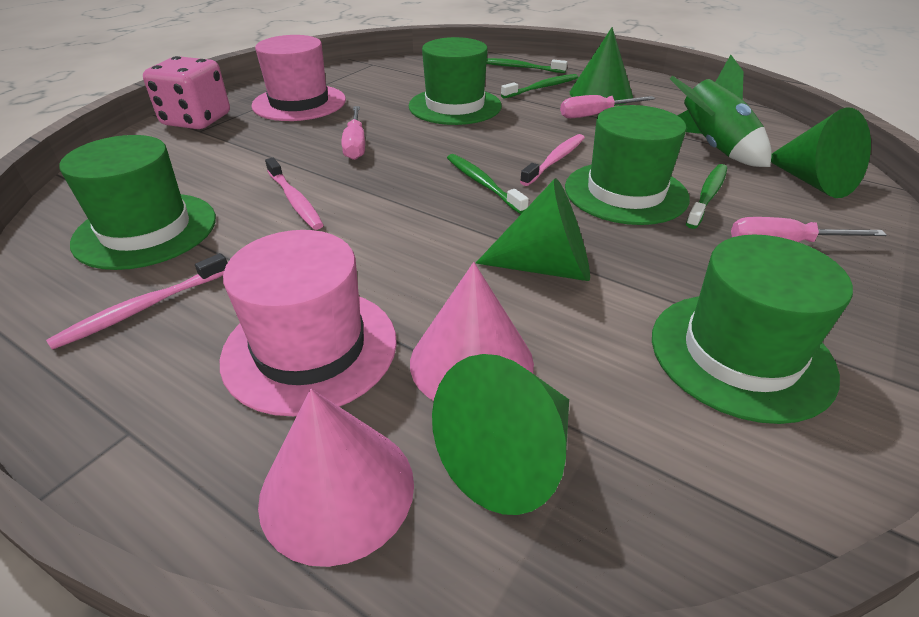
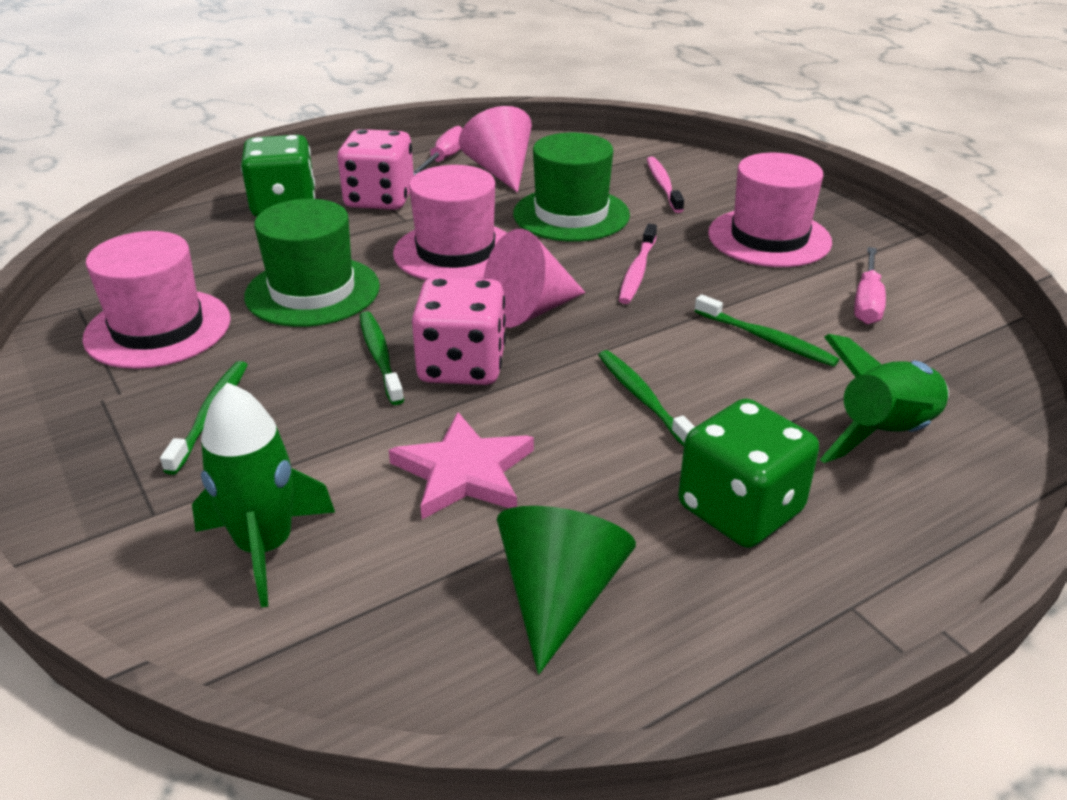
green cone: 4 -> 1
green dice: 0 -> 2
green hat: 4 -> 2
green rocket: 1 -> 2
pink dice: 1 -> 2
pink hat: 2 -> 3
pink screwdriver: 3 -> 2
pink star: 0 -> 1
pink toothbrush: 3 -> 2

